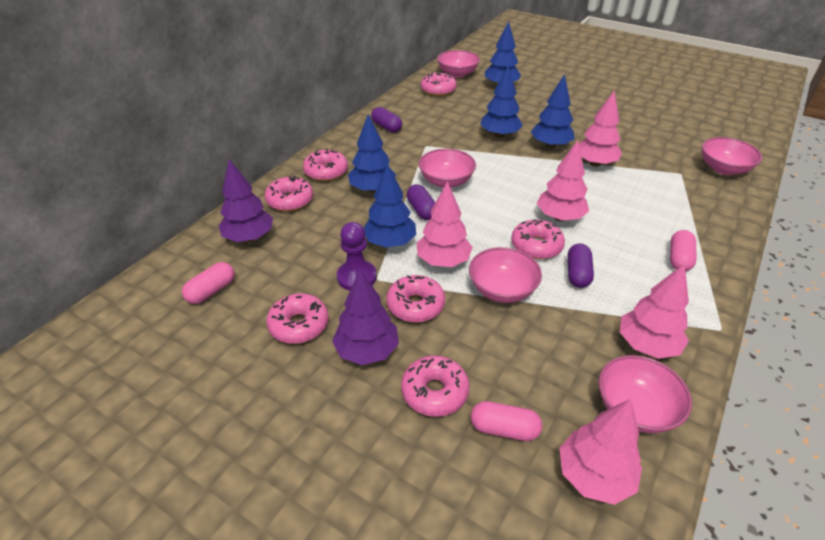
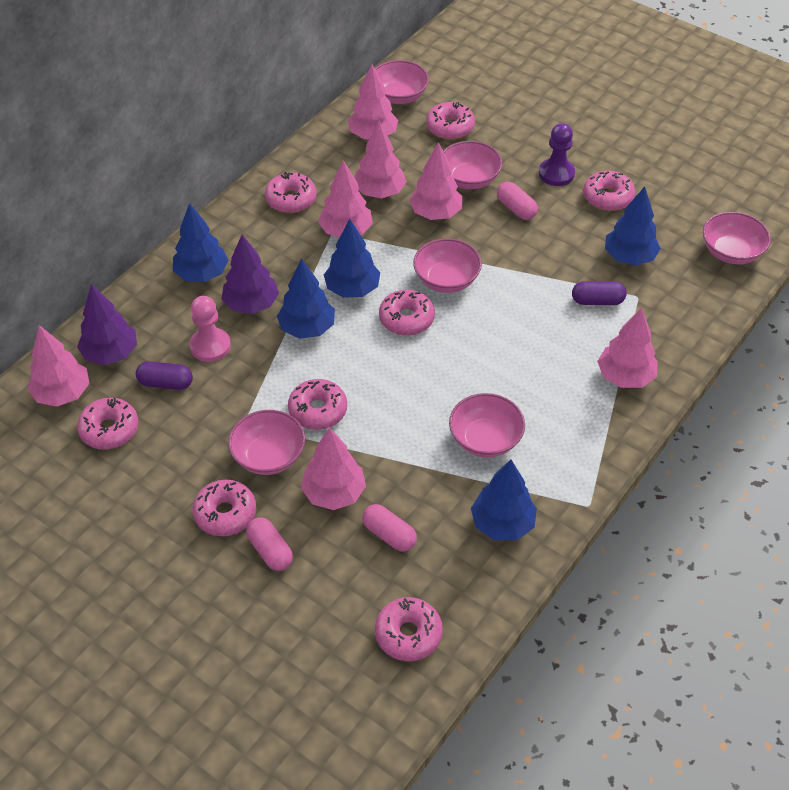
pink bowl: 5 -> 6
pink donut: 7 -> 8
pink pawn: 0 -> 1
pink tree: 5 -> 7
purple capsule: 3 -> 2

